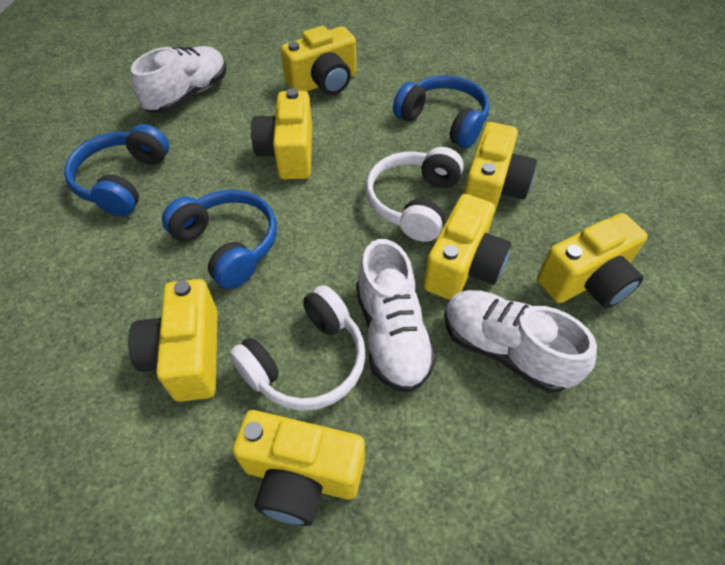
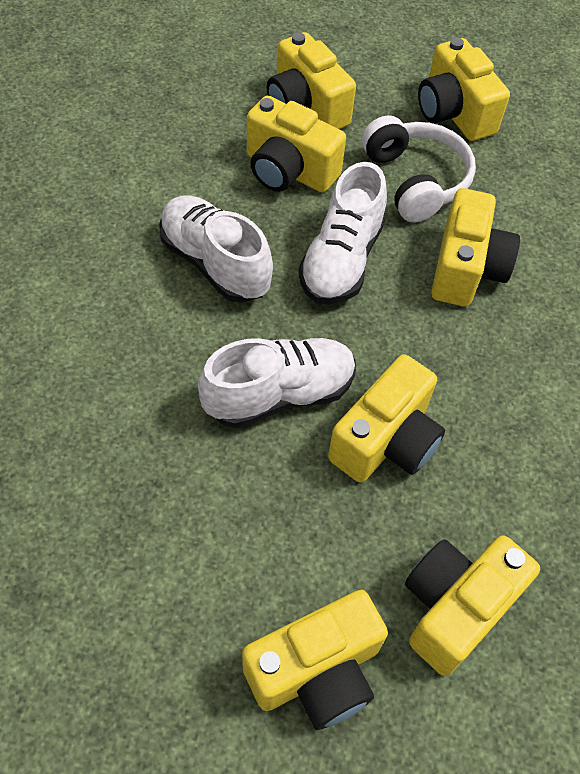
blue headphones: 3 -> 0
white headphones: 2 -> 1

